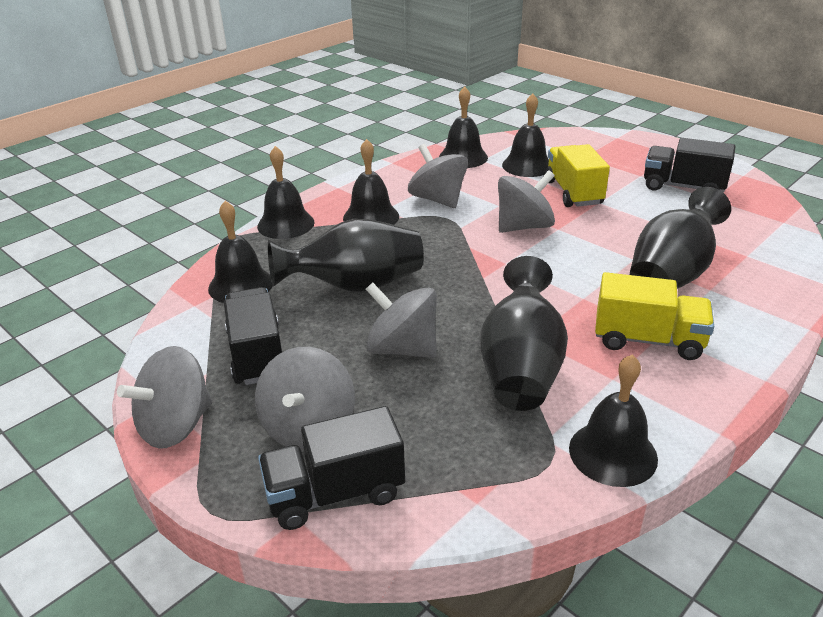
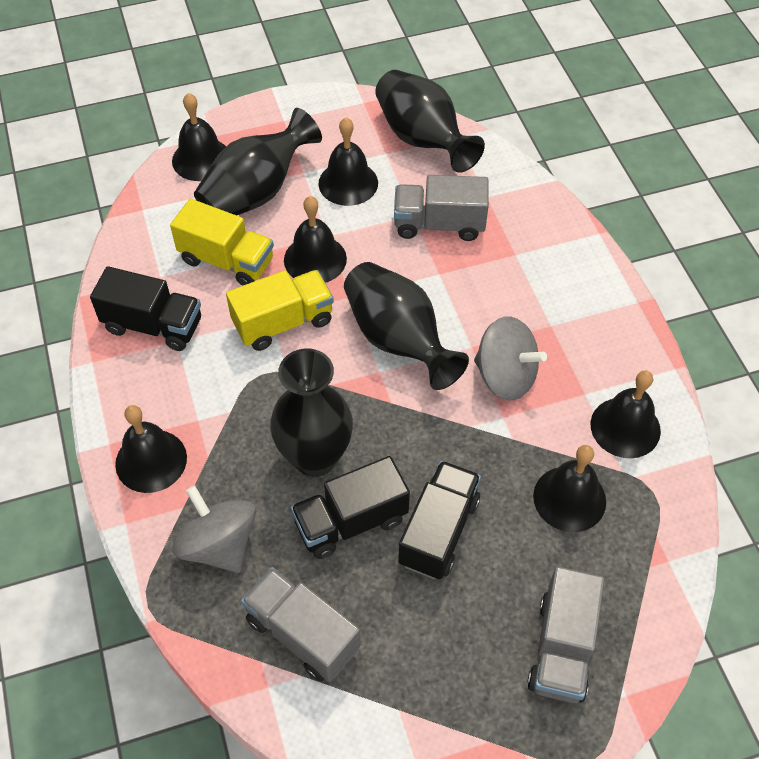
black vase: 3 -> 4
grey spinning top: 5 -> 2
grey truck: 0 -> 3

